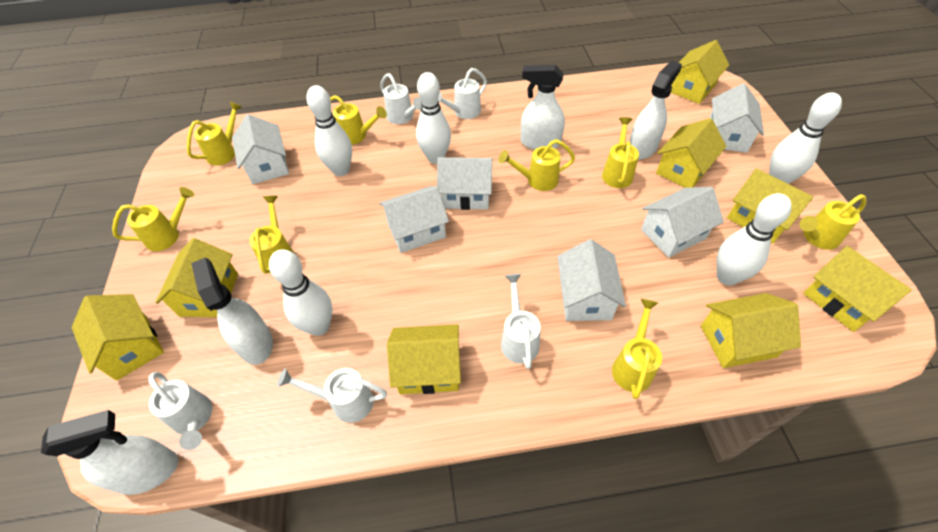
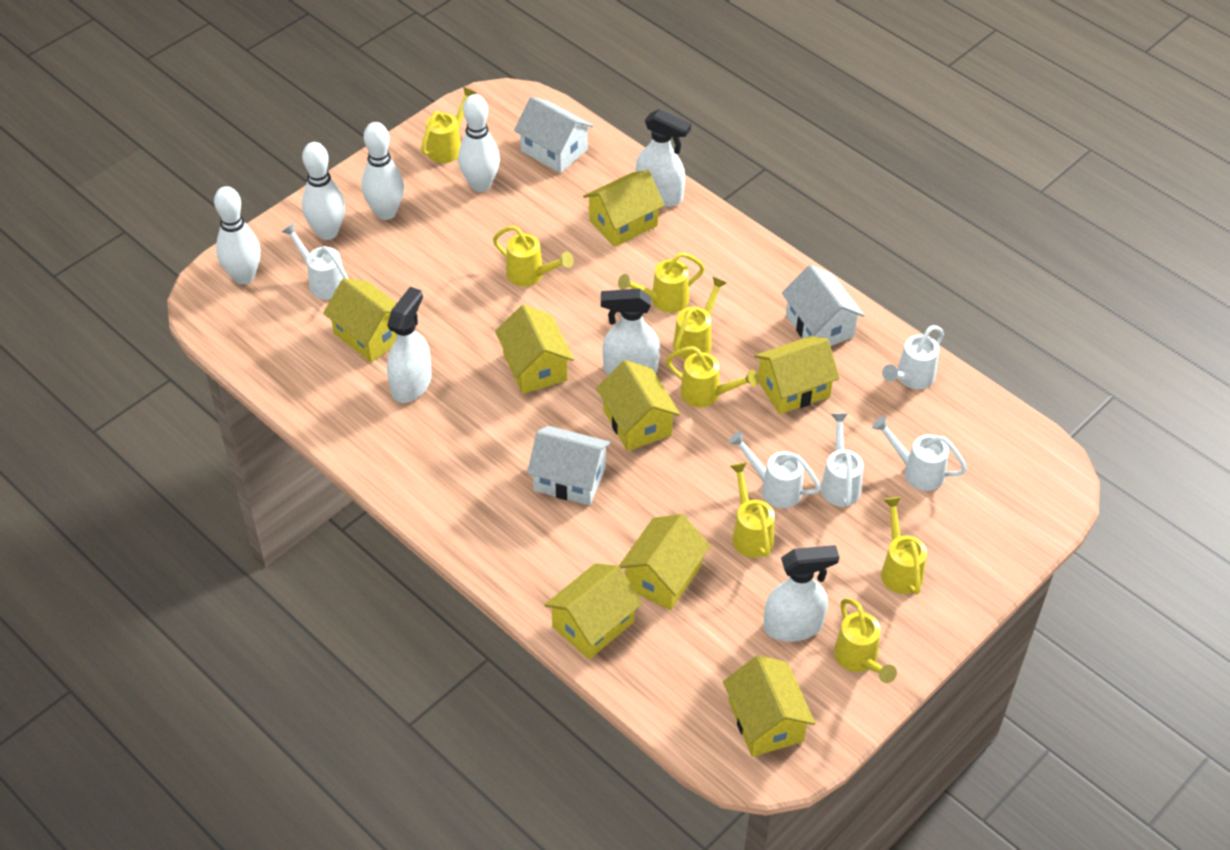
white bowling pin: 5 -> 4
white house: 6 -> 3

